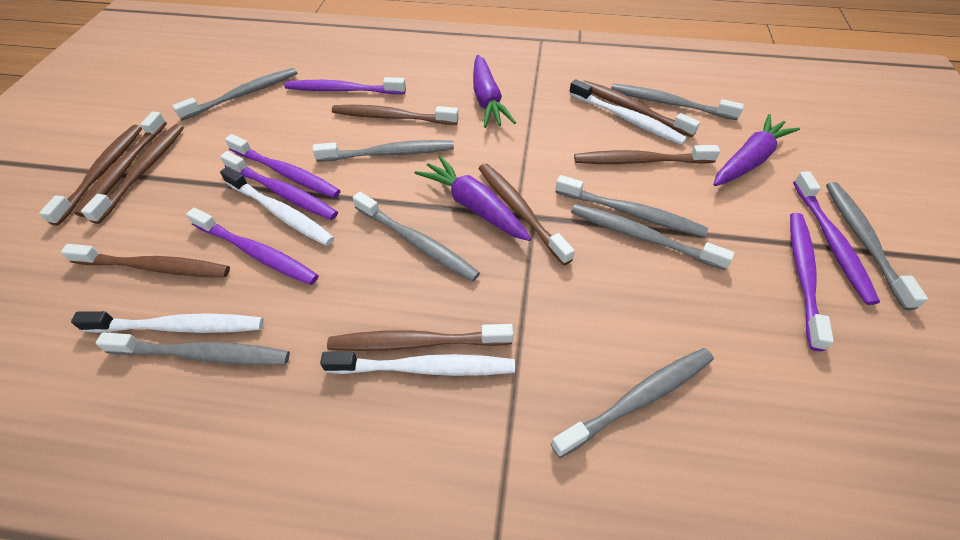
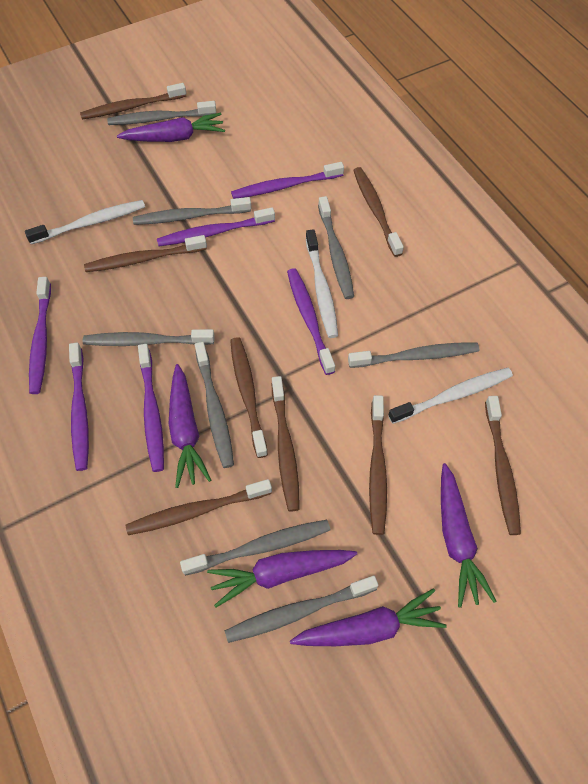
brown toothbrush: 9 -> 8
grey toothbrush: 9 -> 8
purple carrot: 3 -> 5
white toothbrush: 4 -> 3

